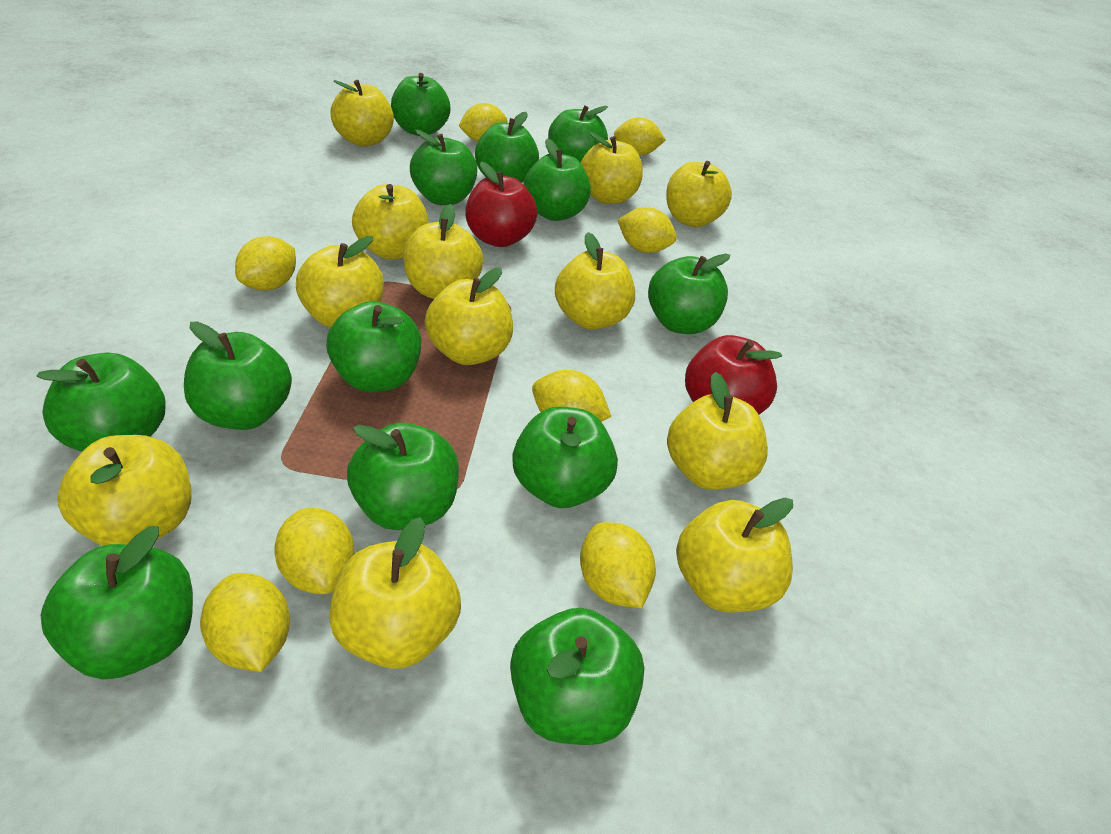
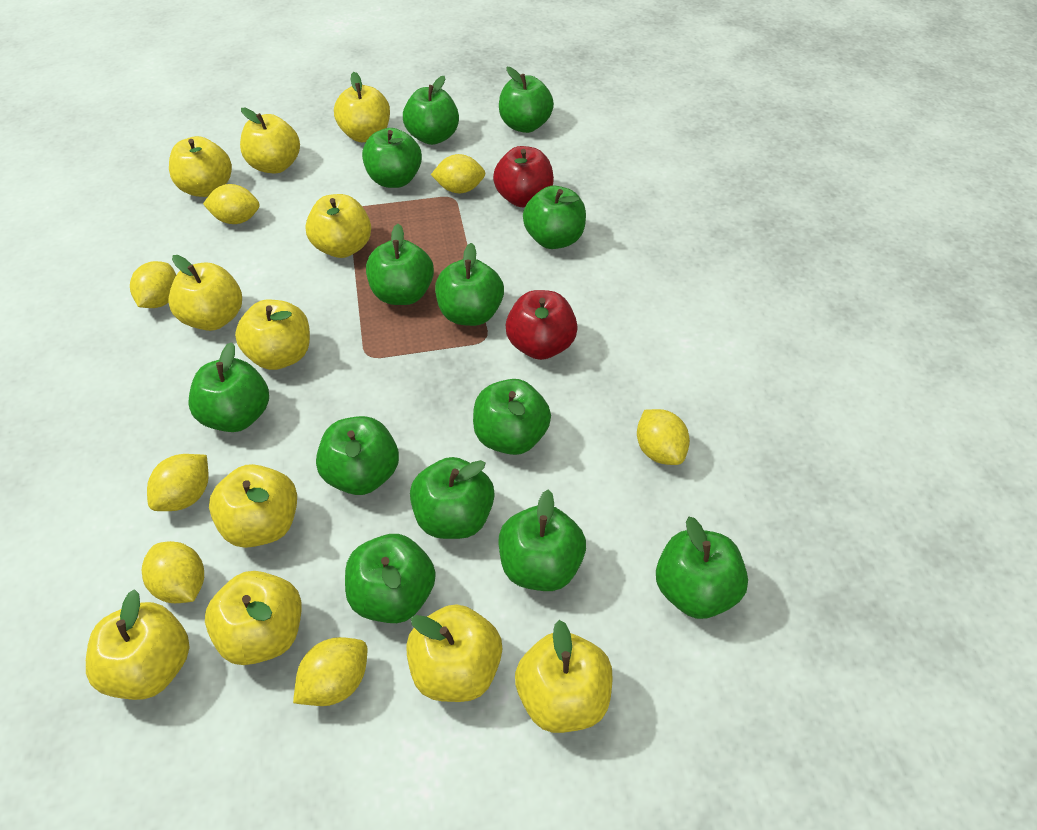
yellow apple: 12 -> 11
yellow lemon: 8 -> 7

